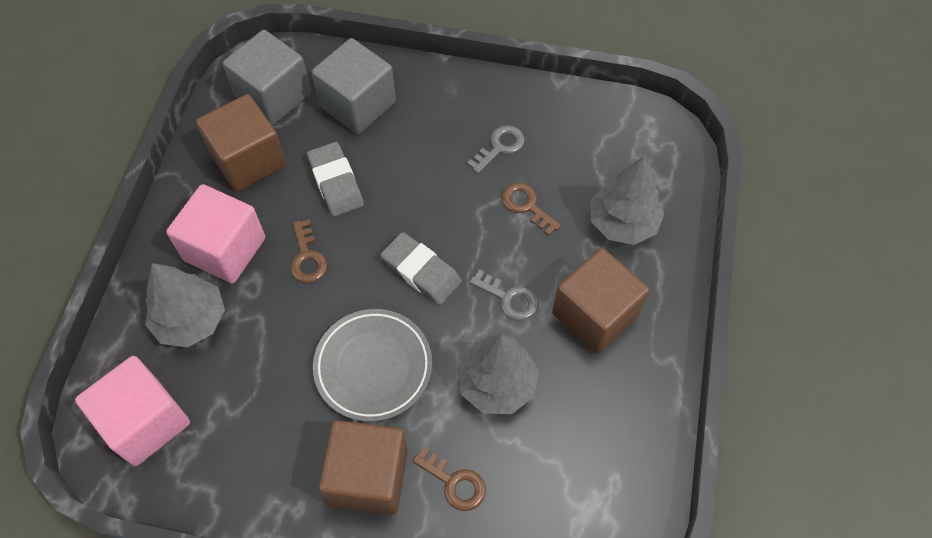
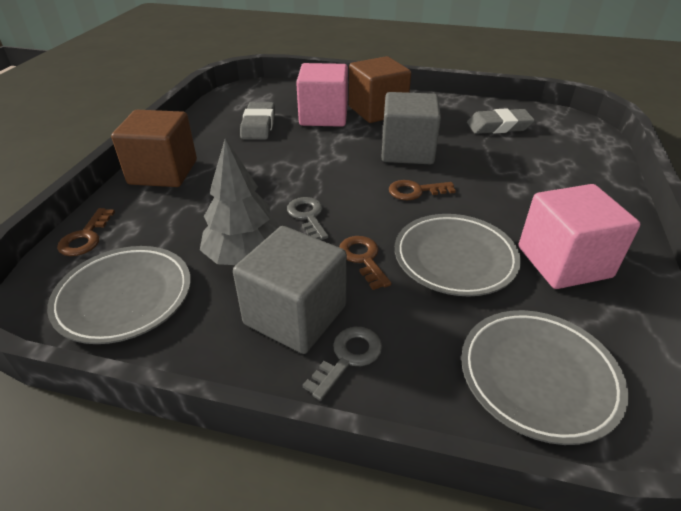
brown cube: 3 -> 2
grey plate: 1 -> 3
grey tree: 3 -> 1

